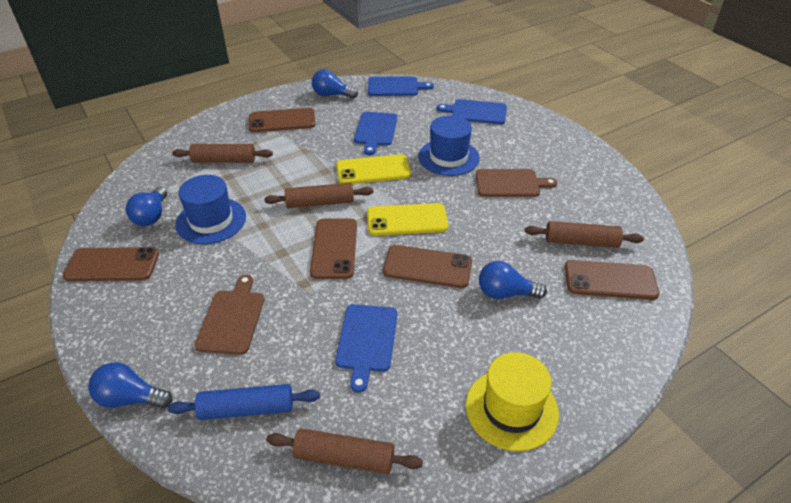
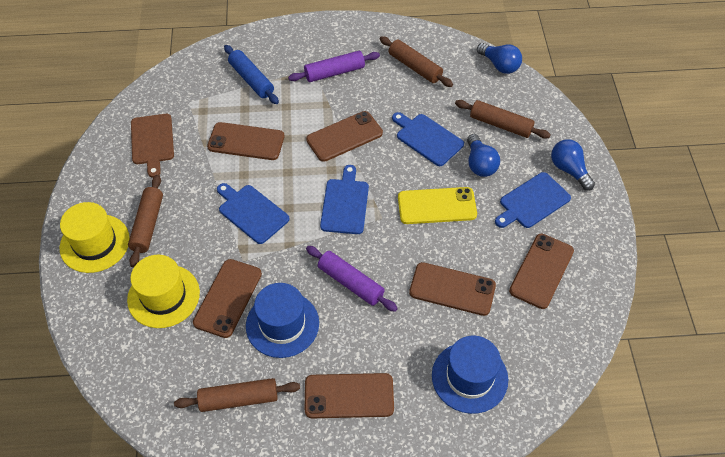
blue light bulb: 4 -> 3
brown cutting board: 2 -> 1
brown phone: 5 -> 6
purple rolling pin: 0 -> 2
yellow hat: 1 -> 2
yellow phone: 2 -> 1

